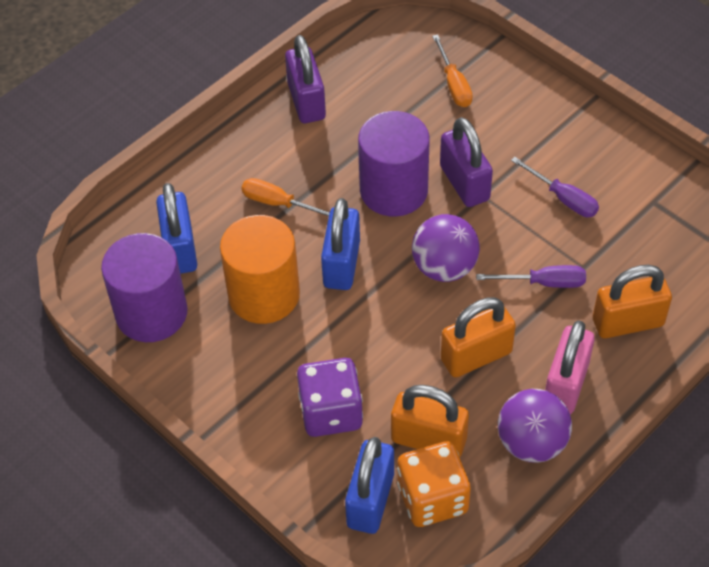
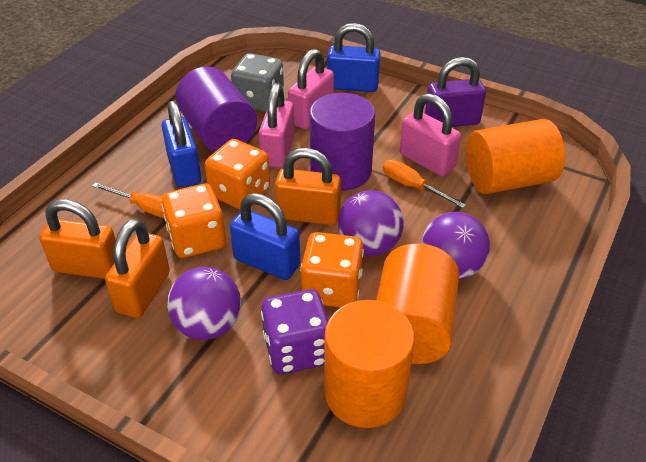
grey dice: 0 -> 1
orange cylinder: 1 -> 3
orange dice: 1 -> 3
pink padlock: 1 -> 3
purple ball: 2 -> 3
purple padlock: 2 -> 1
purple screwdriver: 2 -> 0

